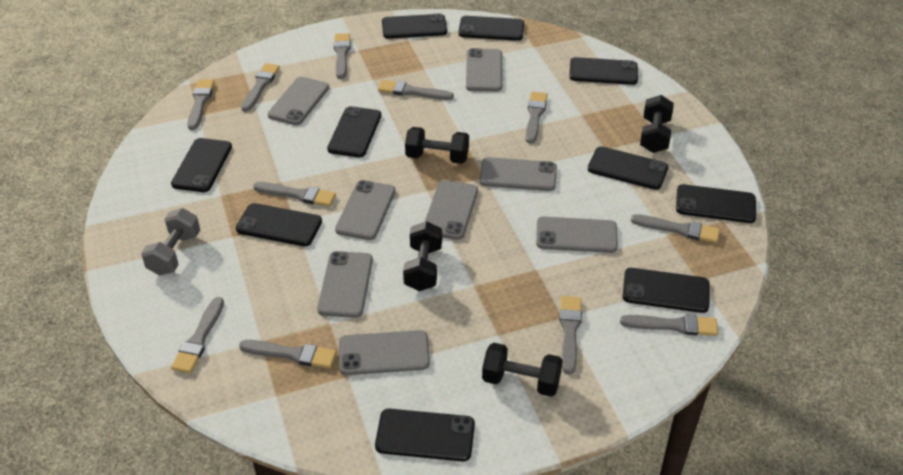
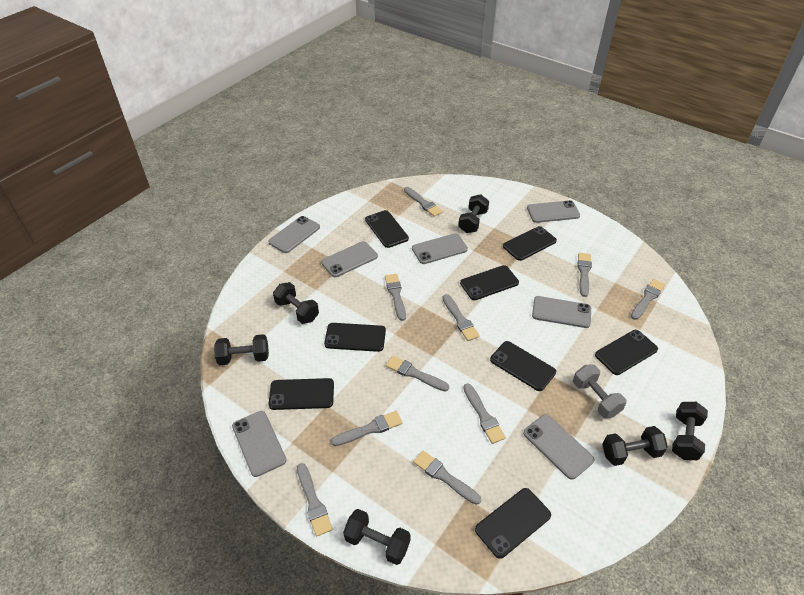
black dumbbell: 4 -> 6
black phone: 10 -> 8
grey brush: 11 -> 10
grey phone: 8 -> 7

